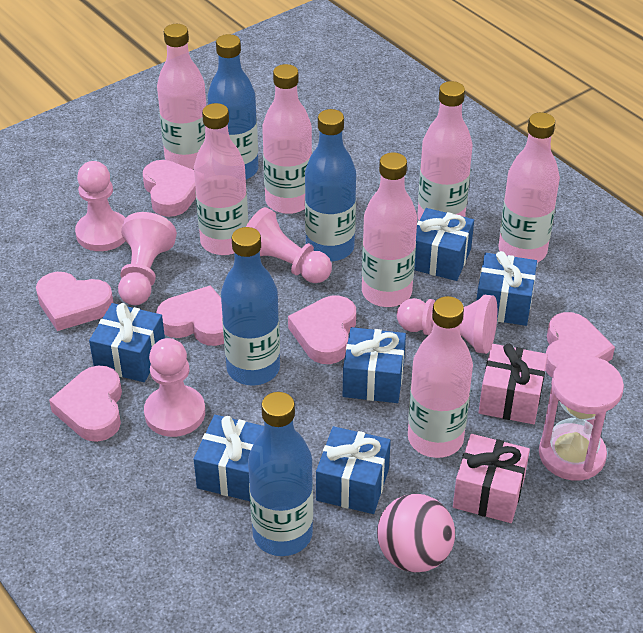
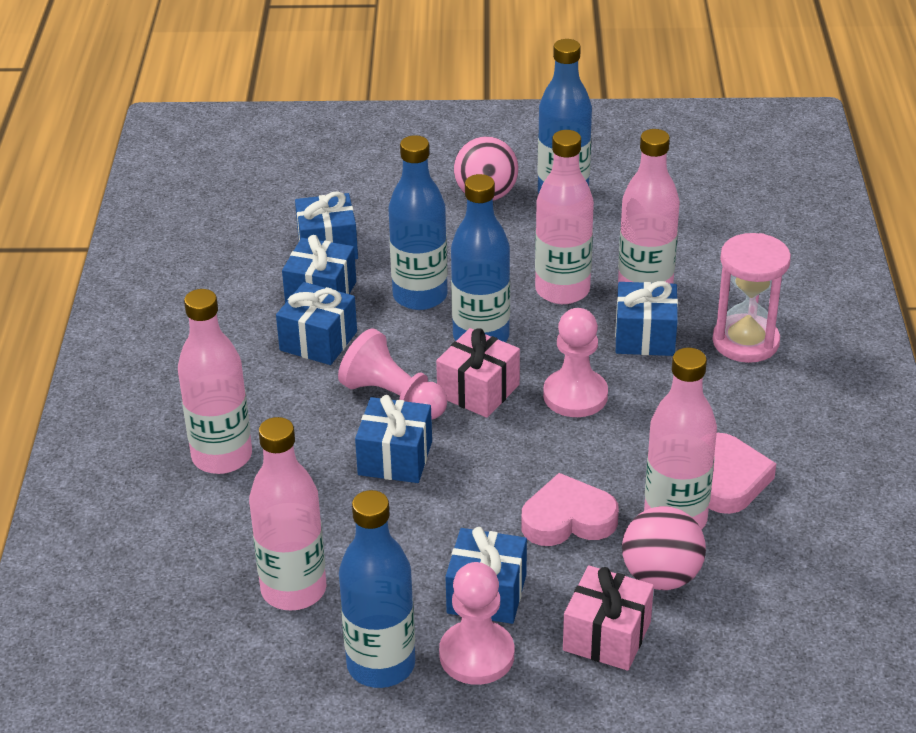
pink ball: 1 -> 2
pink bottle: 7 -> 5
pink heart: 6 -> 2
pink pawn: 5 -> 3

